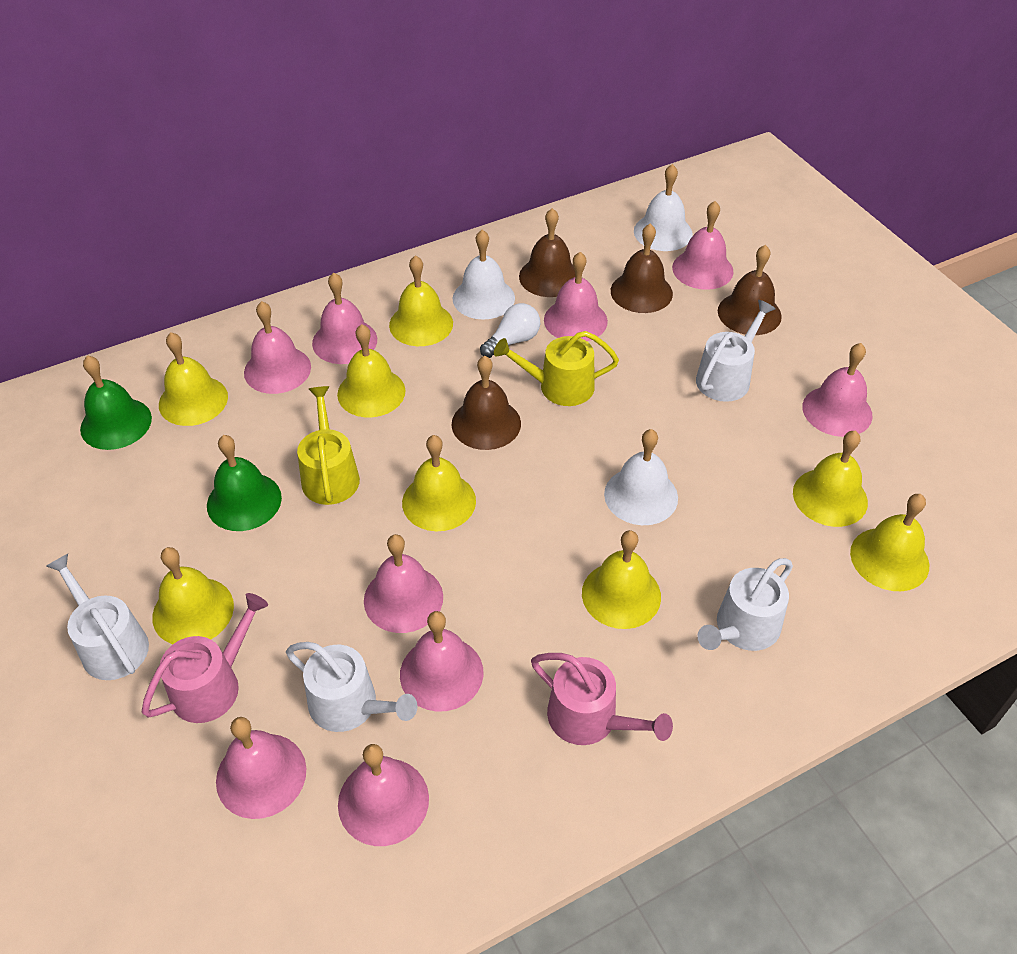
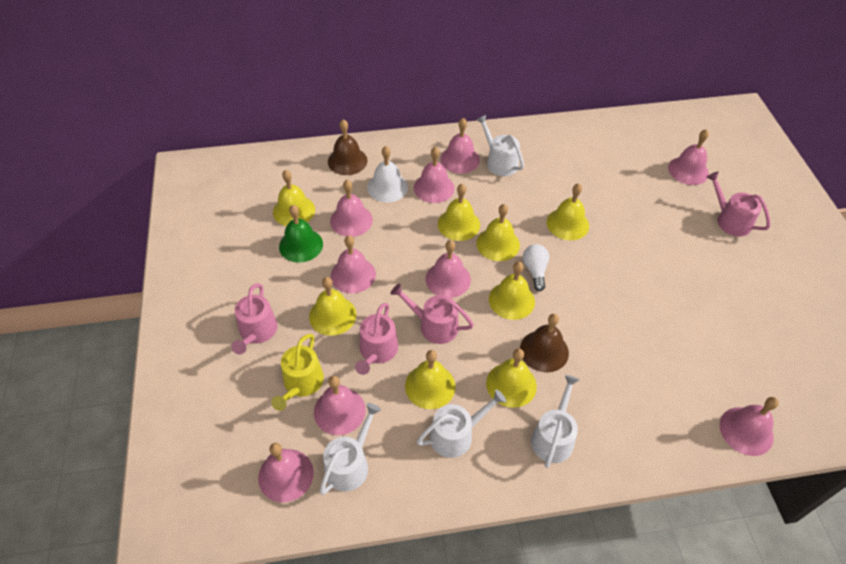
brown bell: 4 -> 2
green bell: 2 -> 1
pink watering can: 2 -> 4
white bell: 3 -> 1
yellow watering can: 2 -> 1

